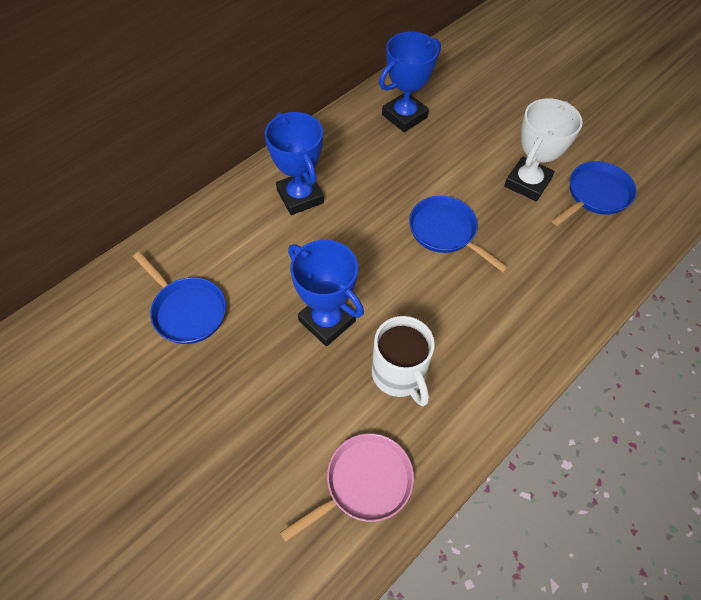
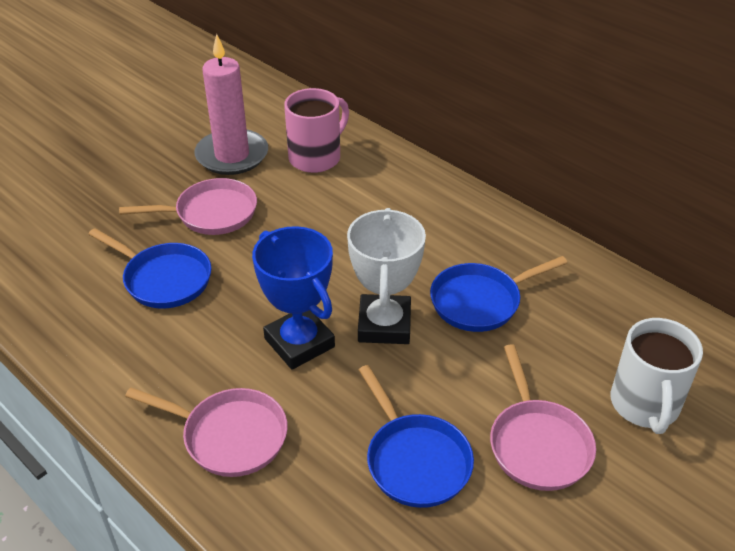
blue trophy: 3 -> 1
pink candle: 0 -> 1
pink mug: 0 -> 1
pink pan: 1 -> 3

